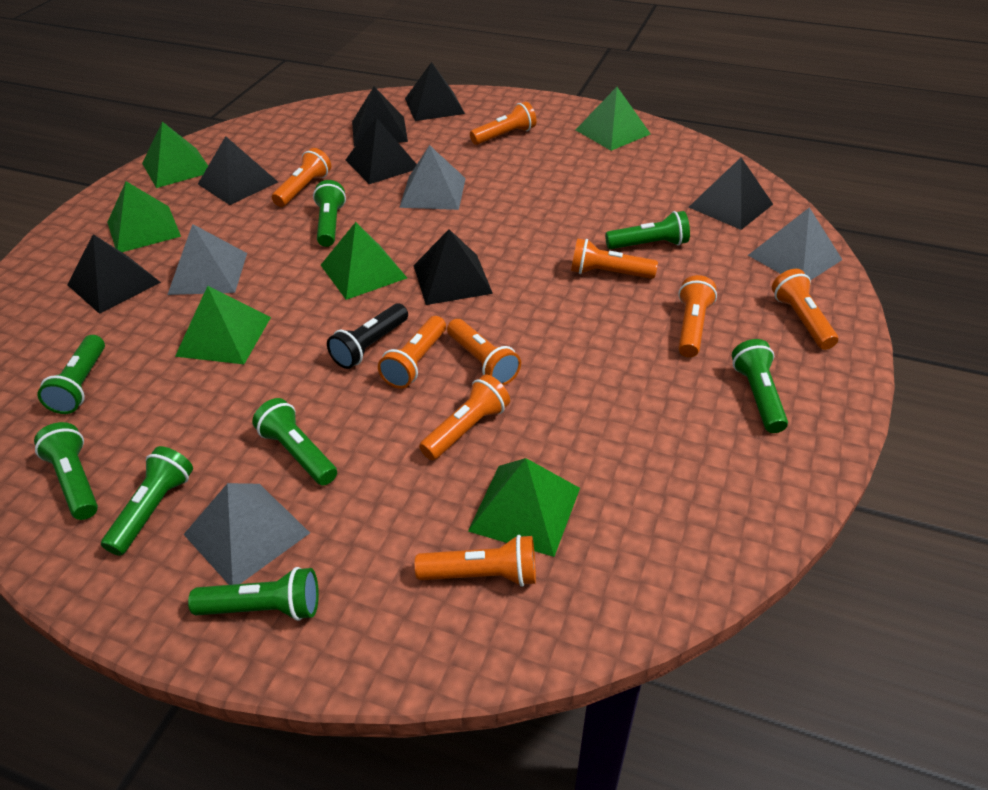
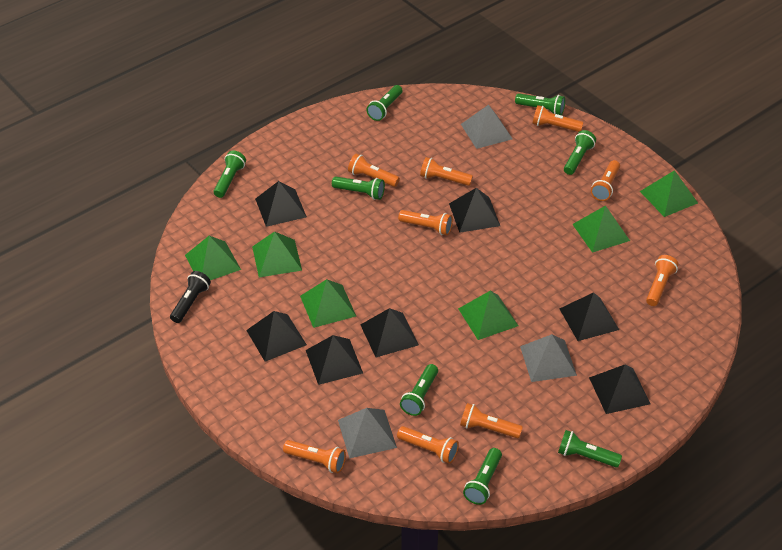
grey pyramid: 4 -> 3

